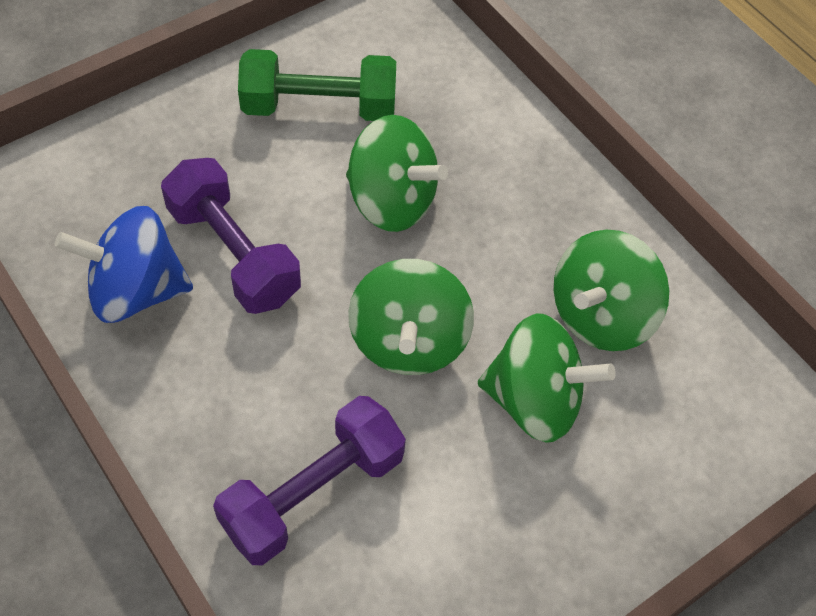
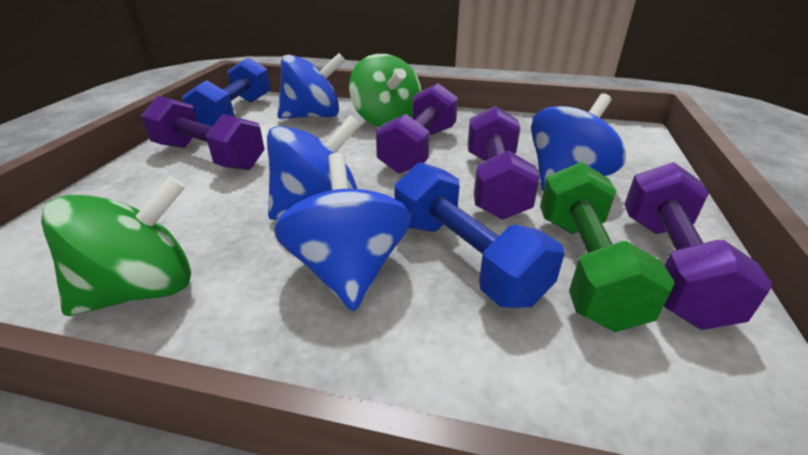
blue dumbbell: 0 -> 2
blue spinning top: 1 -> 4
green spinning top: 4 -> 2
purple dumbbell: 2 -> 4

